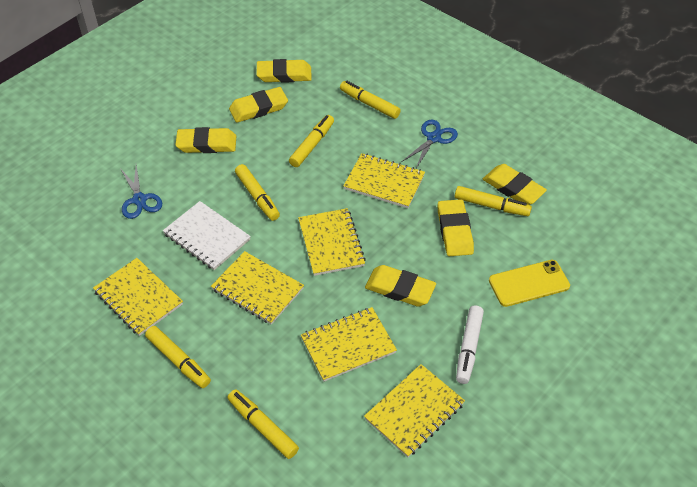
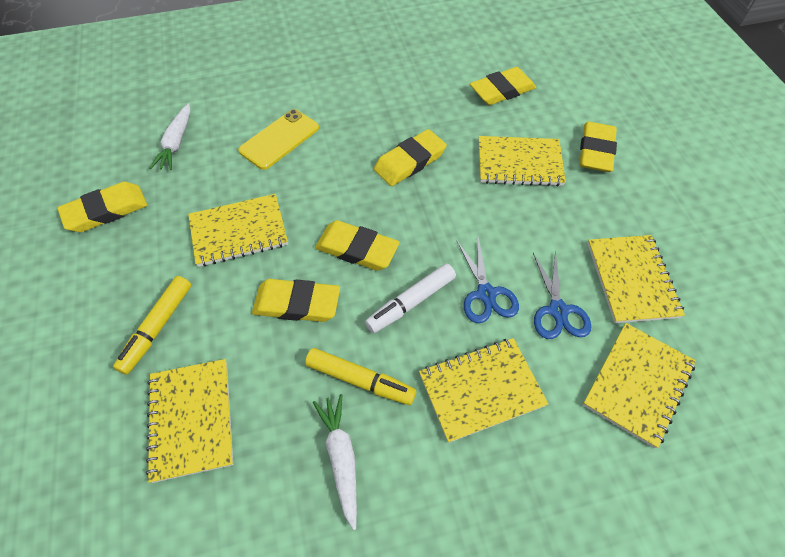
white carrot: 0 -> 2
white notebook: 1 -> 0
yellow marker: 6 -> 2

